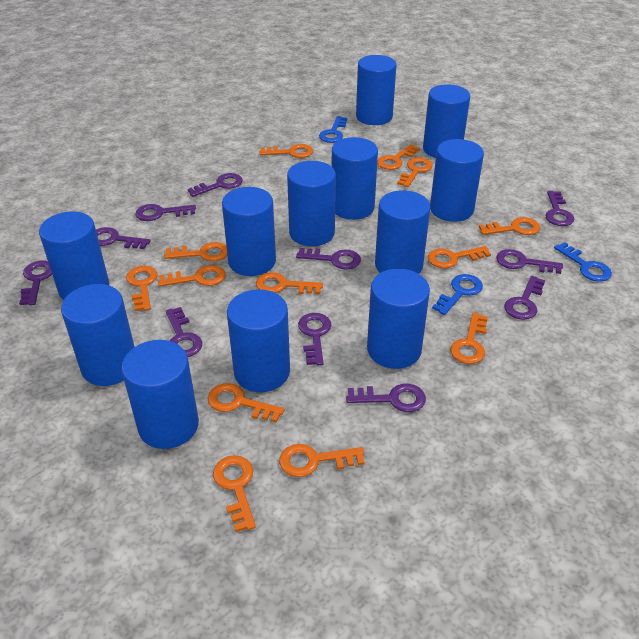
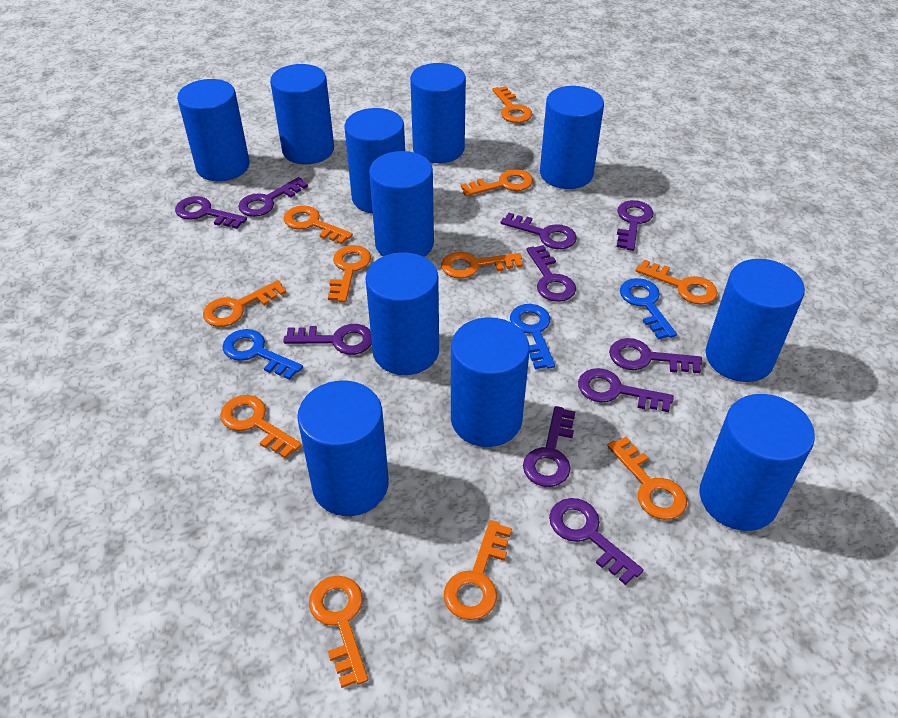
blue cylinder: 12 -> 11
orange key: 13 -> 11
purple key: 11 -> 10

